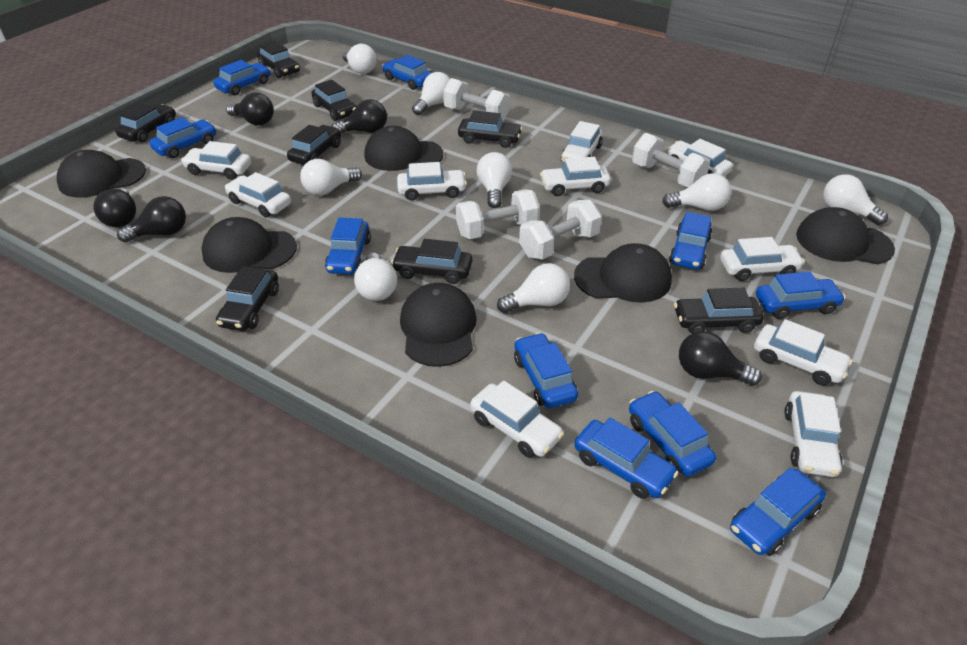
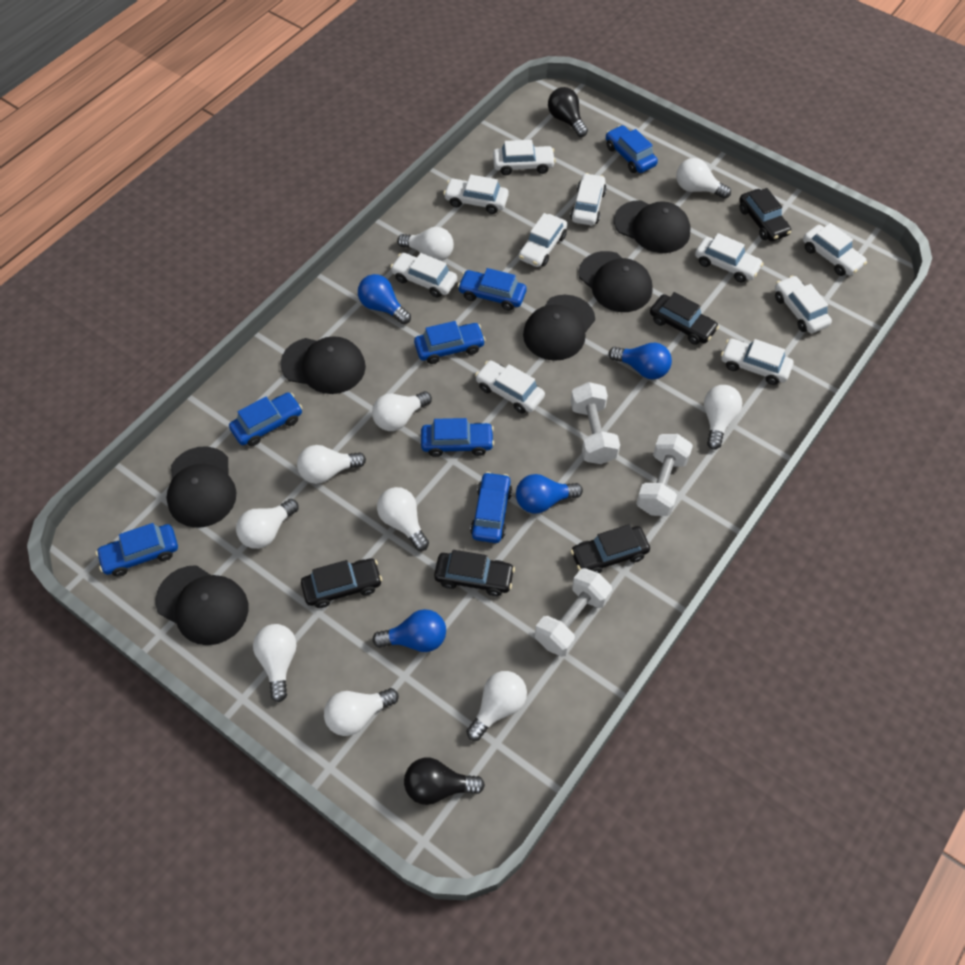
black car: 8 -> 5
black light bulb: 5 -> 2
blue car: 10 -> 7
blue light bulb: 0 -> 4
white dumbbell: 4 -> 3
white light bulb: 8 -> 10

